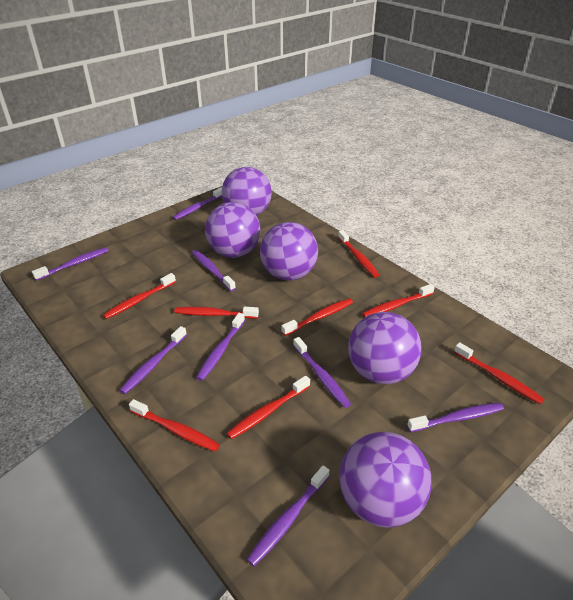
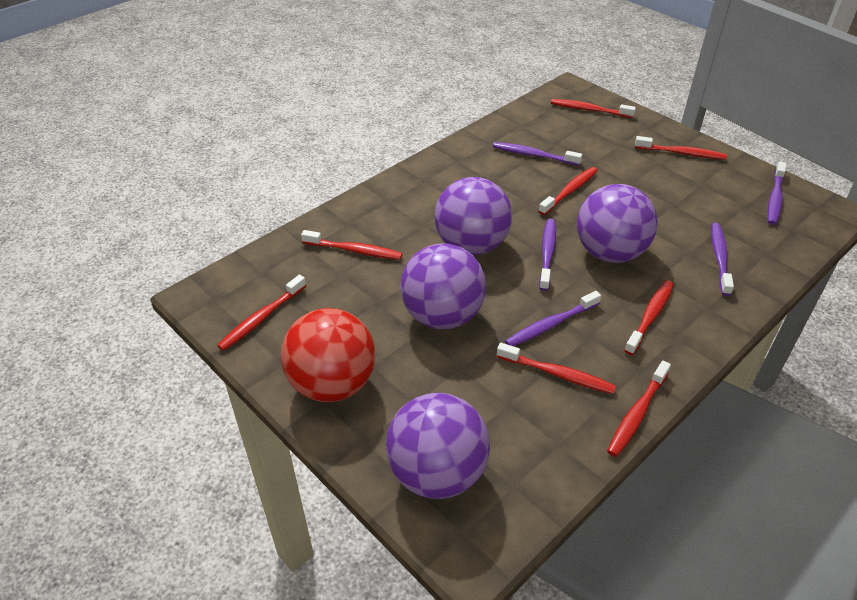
purple ball: 5 -> 4
purple toothbrush: 8 -> 5
red ball: 0 -> 1

